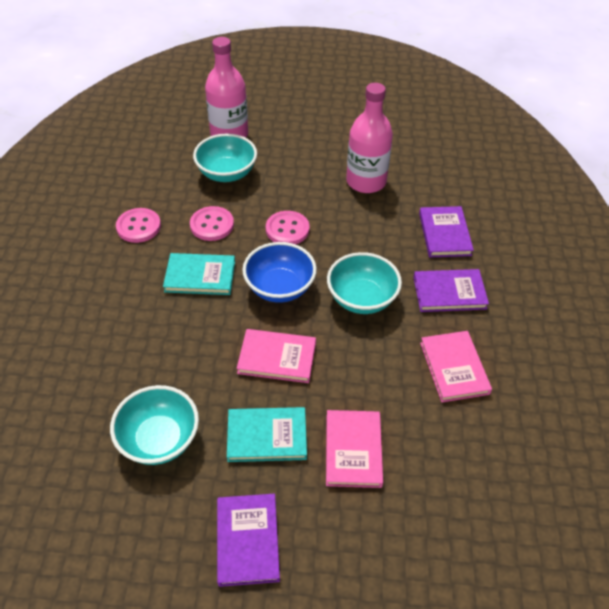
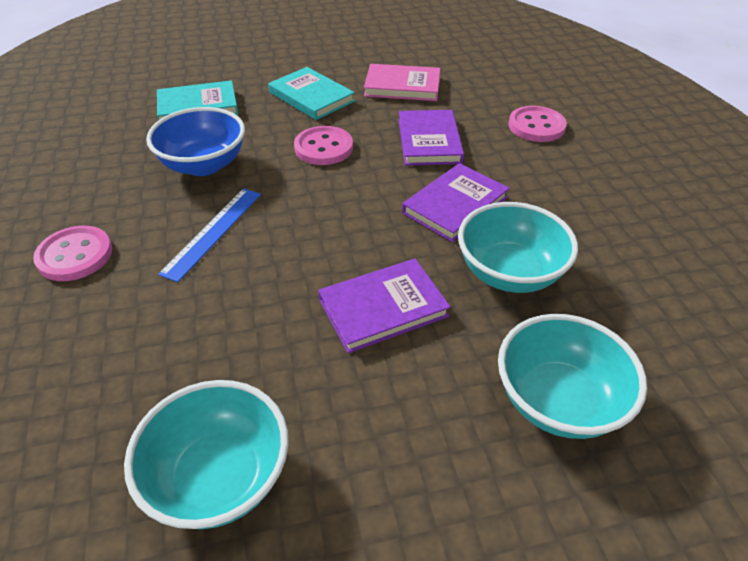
blue ruler: 0 -> 1
pink book: 3 -> 1
pink bottle: 2 -> 0

